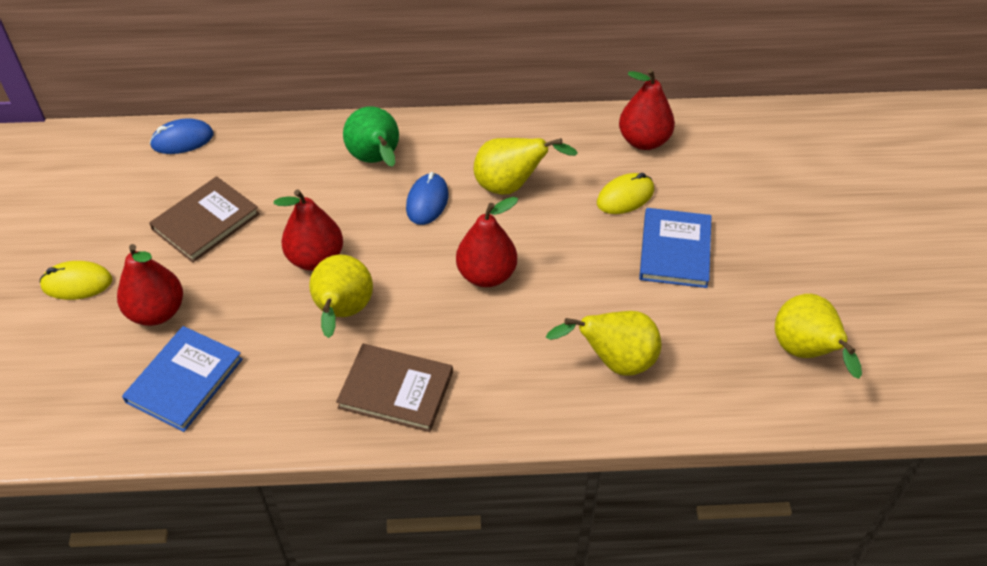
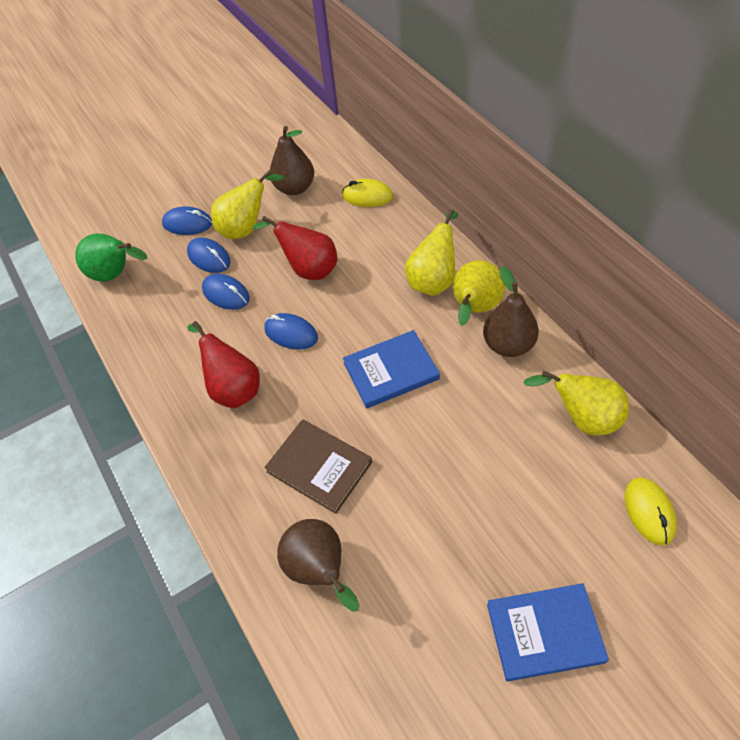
blue mouse: 2 -> 4
brown book: 2 -> 1
brown pear: 0 -> 3
red pear: 4 -> 2

